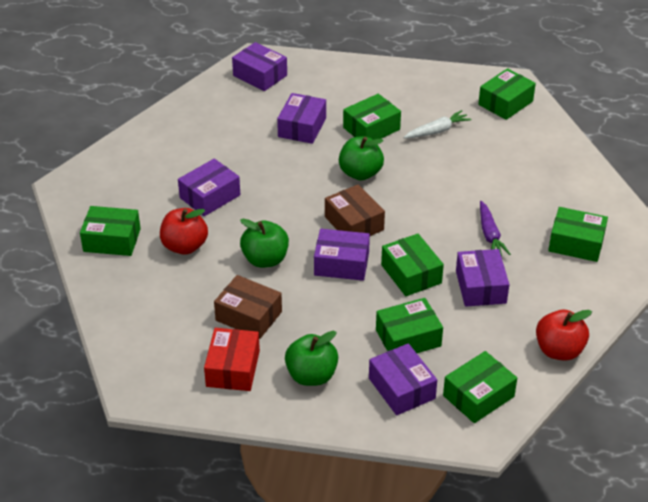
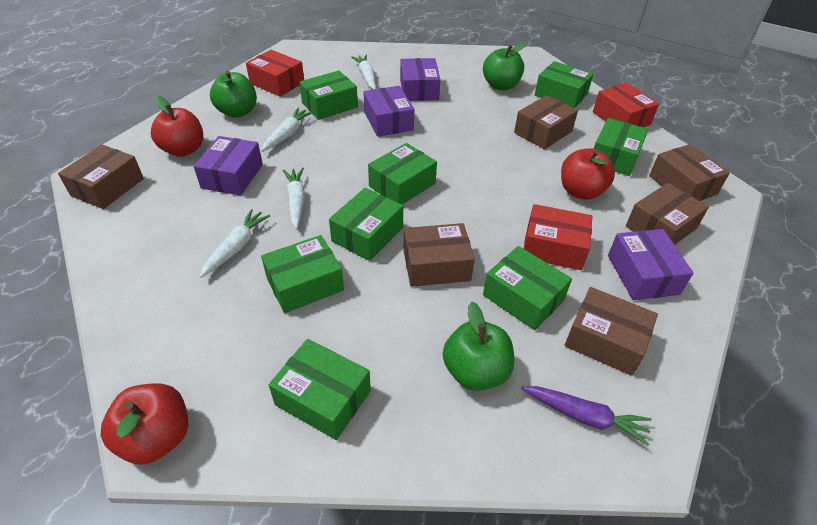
brown box: 2 -> 6
green box: 7 -> 8
purple box: 6 -> 4
red apple: 2 -> 3
red box: 1 -> 3
white carrot: 1 -> 4

